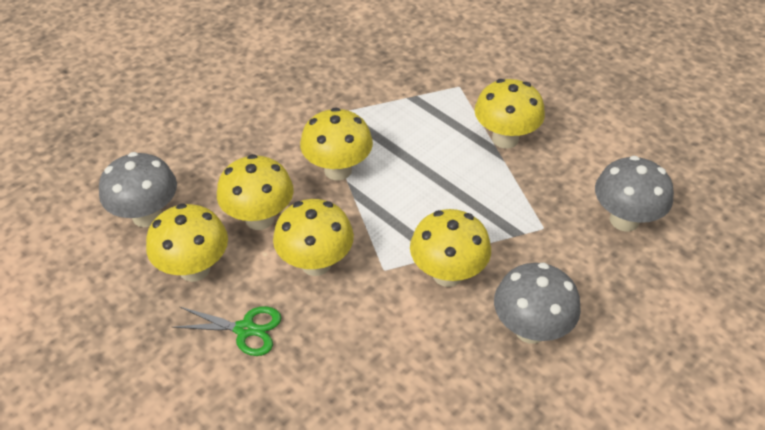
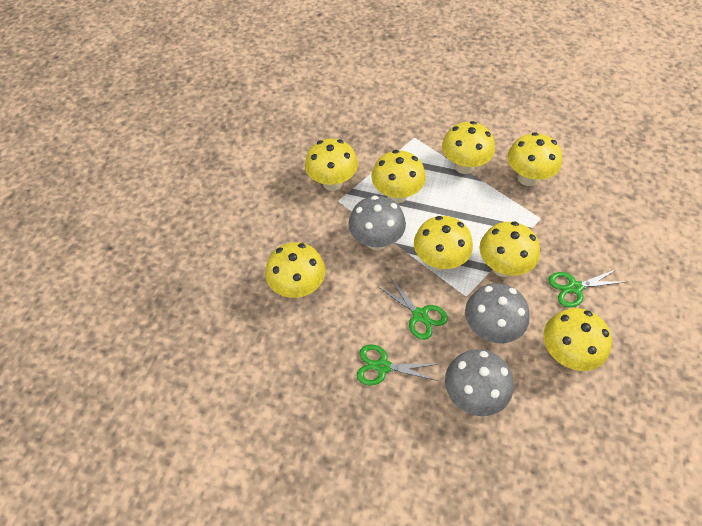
green scissors: 1 -> 3
yellow mushroom: 6 -> 8

